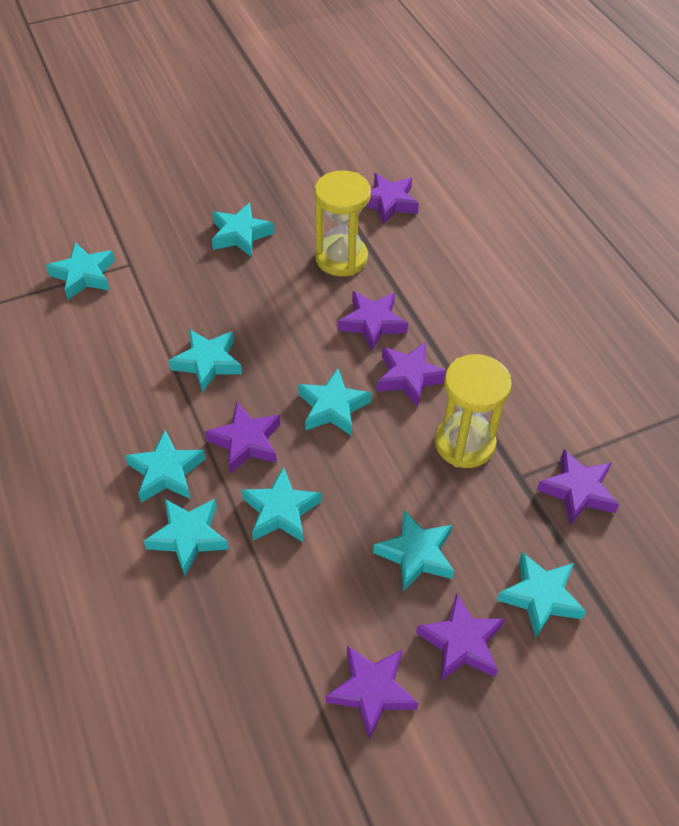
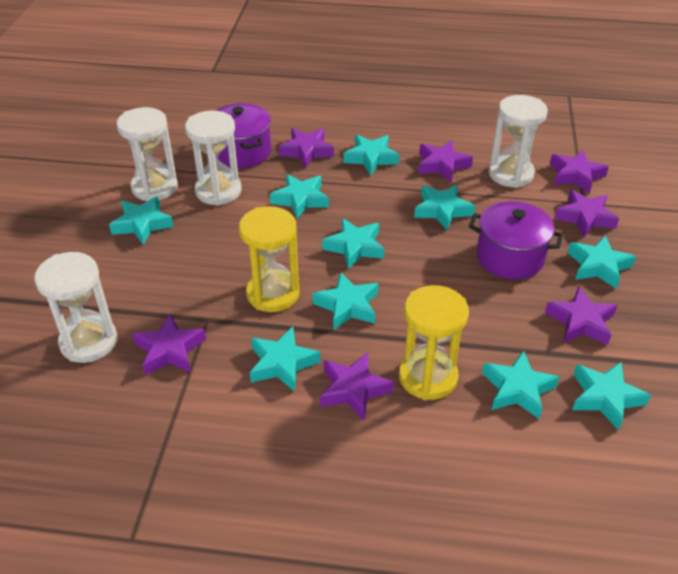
purple pot: 0 -> 2
turquoise star: 9 -> 10
white hourglass: 0 -> 4

